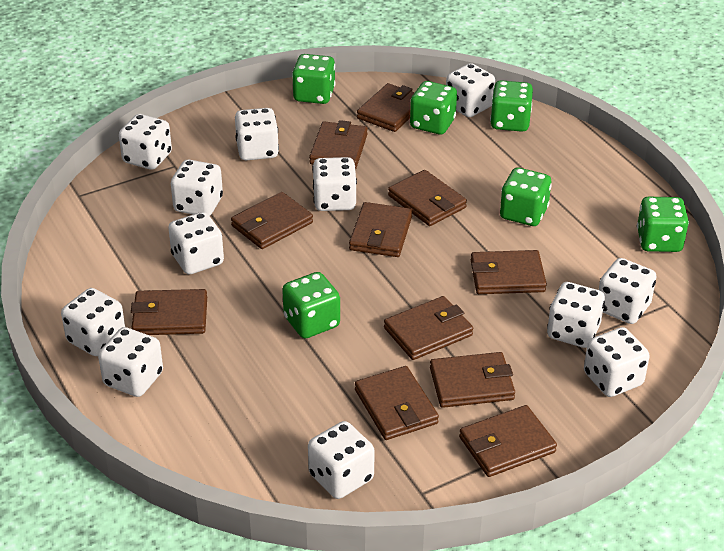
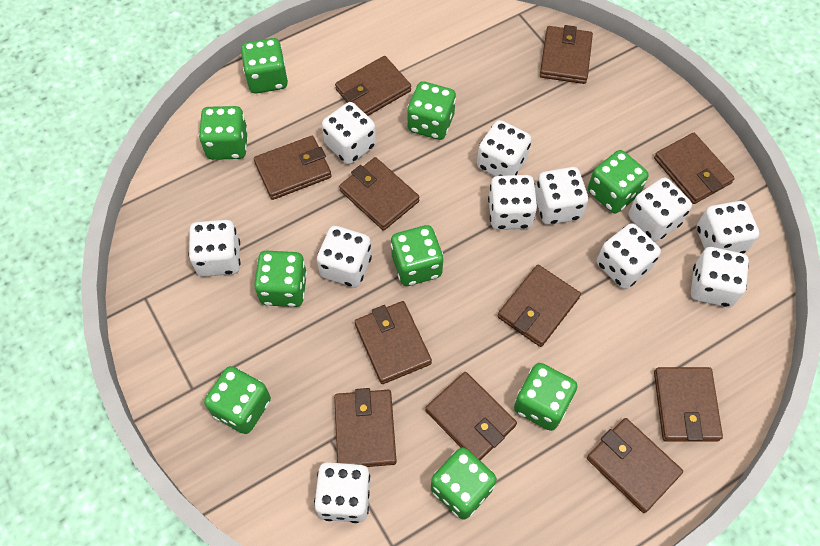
green dice: 6 -> 9
white dice: 12 -> 11

